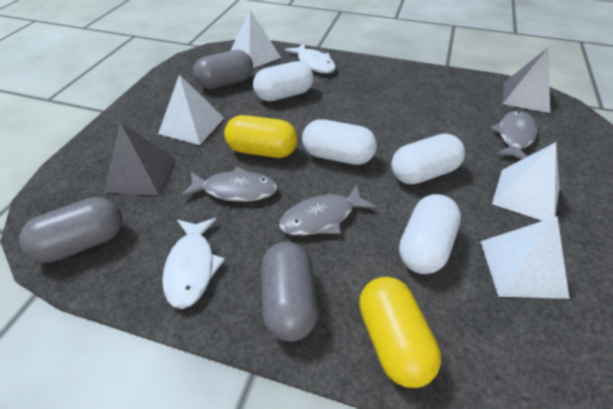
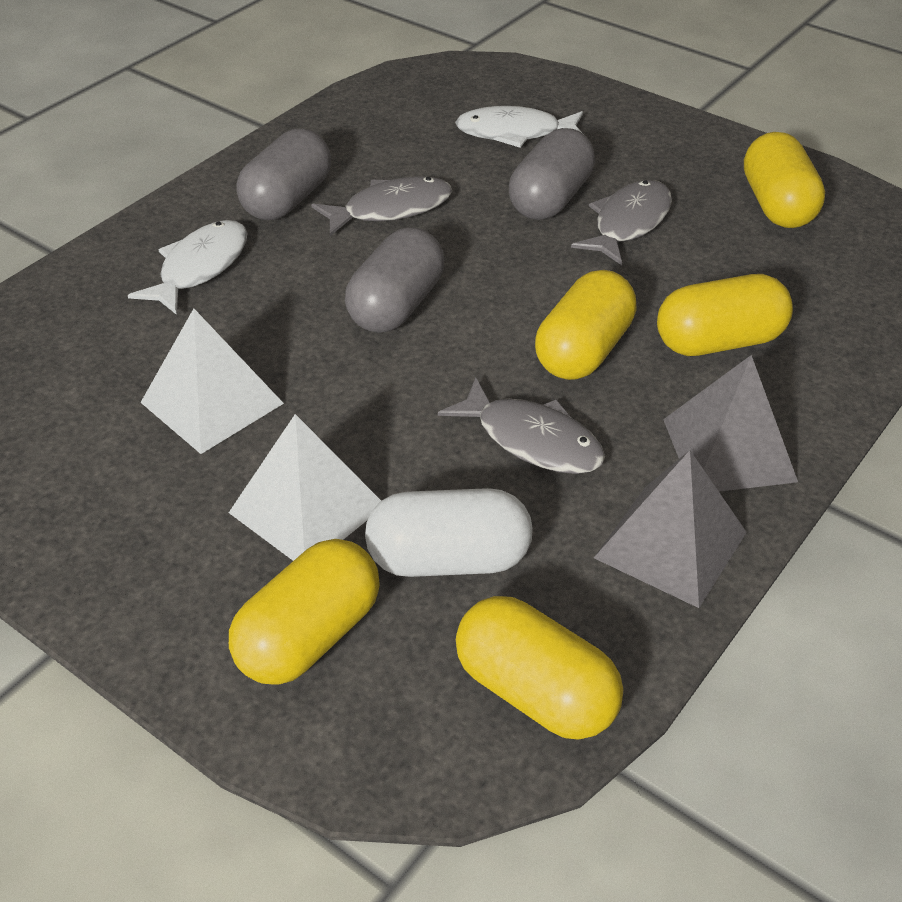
white capsule: 4 -> 1
white pyramid: 4 -> 2
yellow capsule: 2 -> 5

